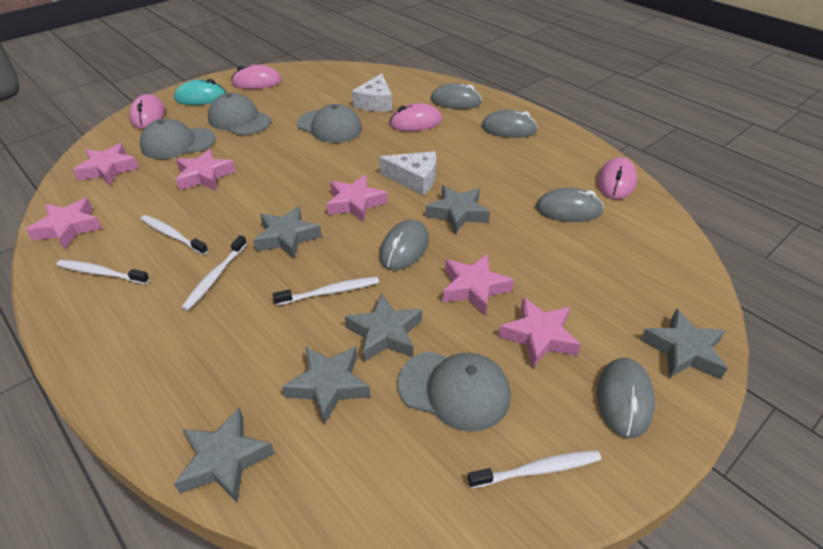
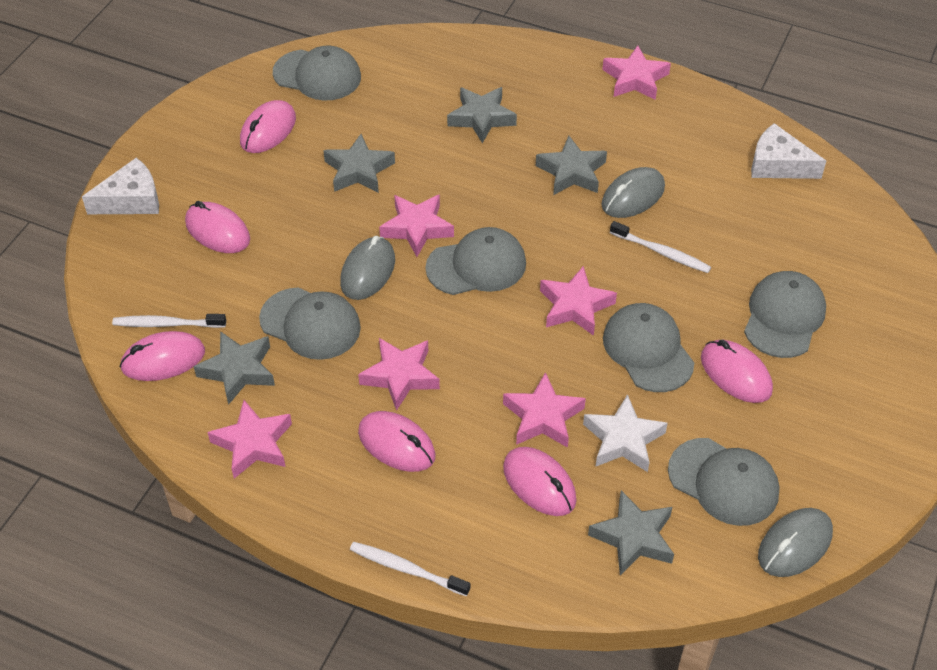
grey cap: 4 -> 6
grey mouse: 5 -> 3
grey star: 6 -> 5
pink mouse: 4 -> 6
turquoise mouse: 1 -> 0
white star: 0 -> 1
white toothbrush: 5 -> 3

